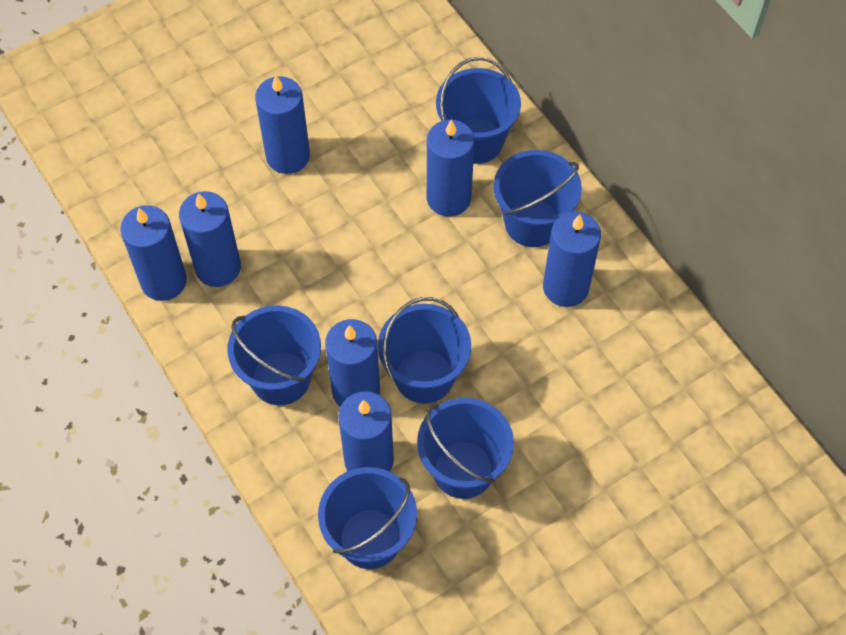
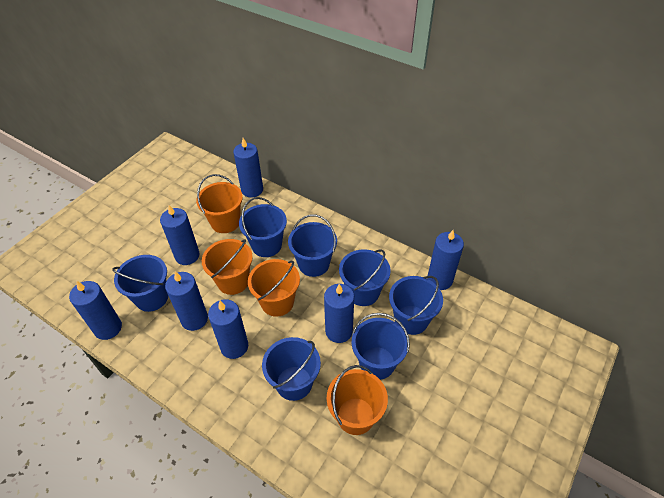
blue bucket: 6 -> 7
orange bucket: 0 -> 4

